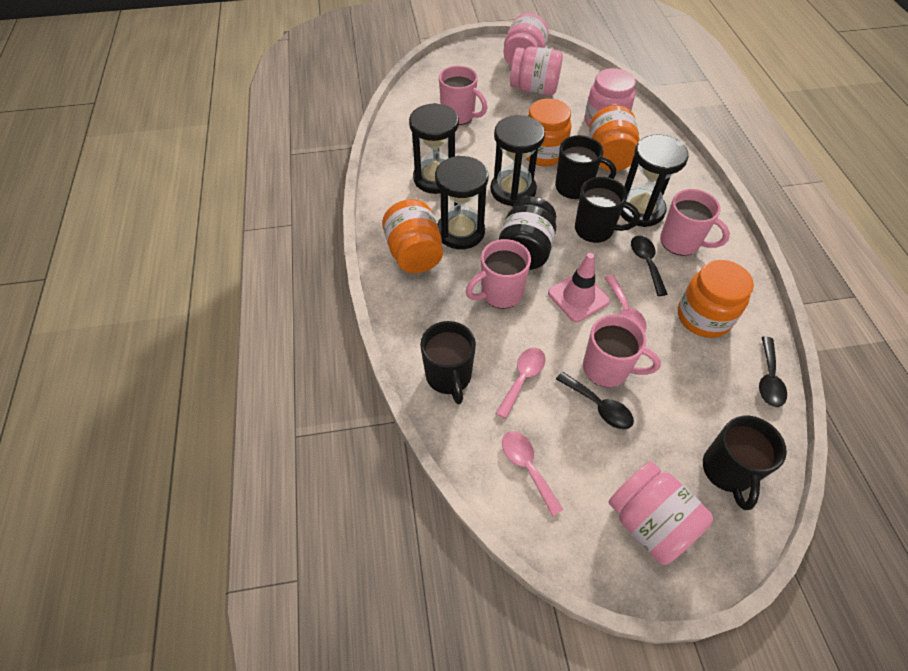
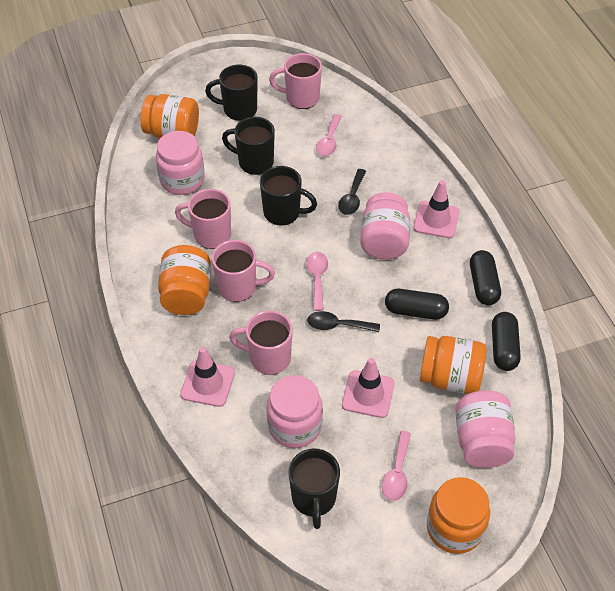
black capsule: 0 -> 3
black hourglass: 4 -> 0
black jar: 1 -> 0
black spoon: 3 -> 2
pink traffic cone: 1 -> 3

